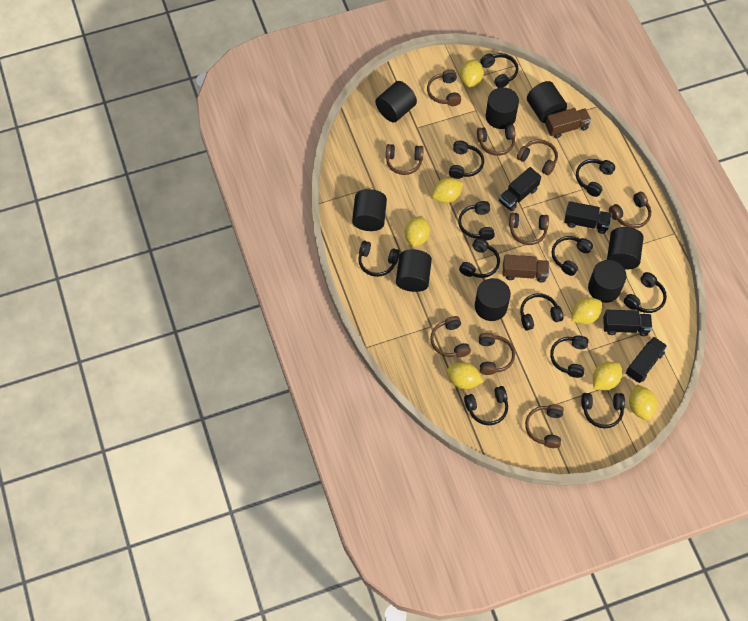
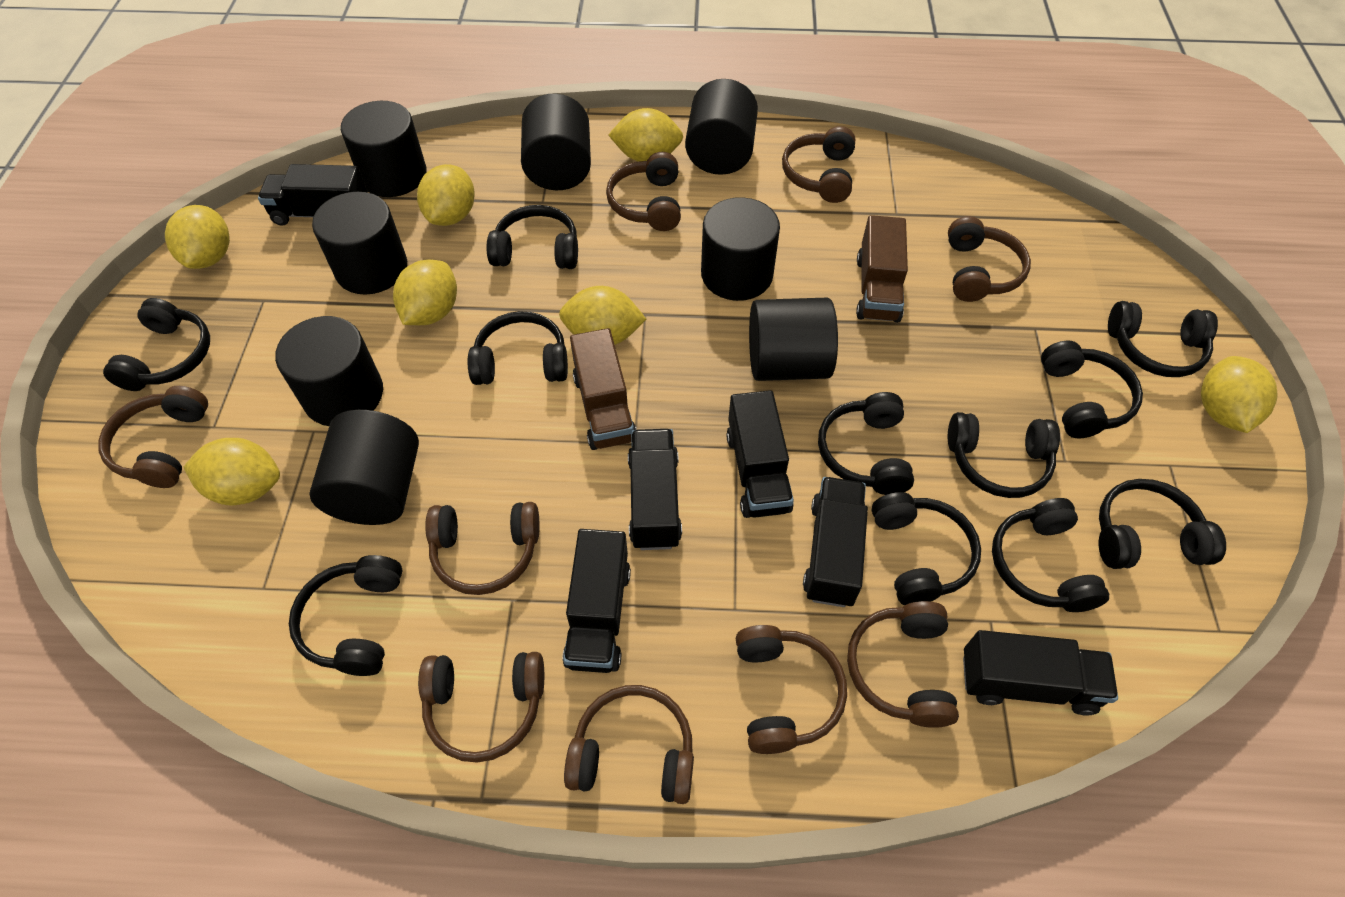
black headphones: 12 -> 11
black truck: 4 -> 6

